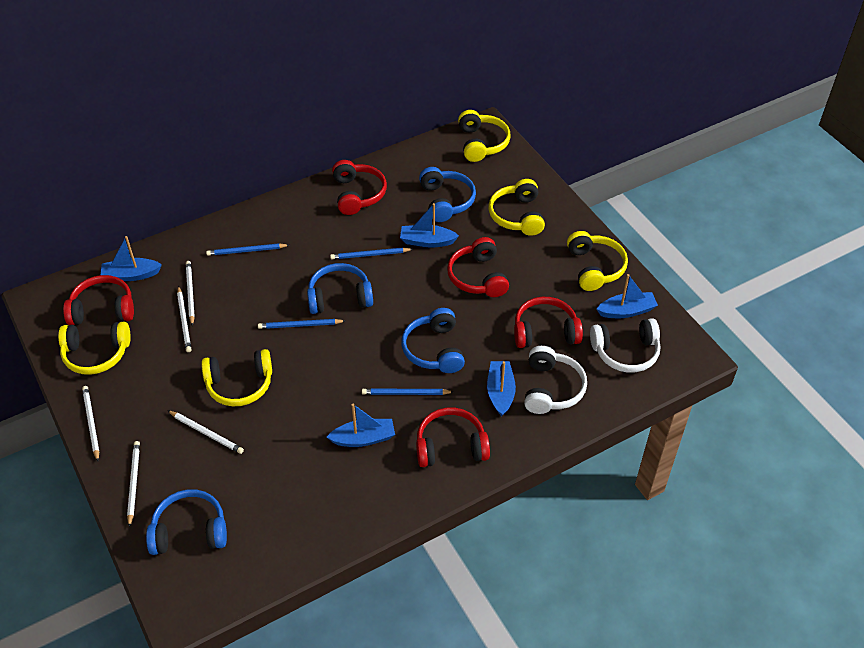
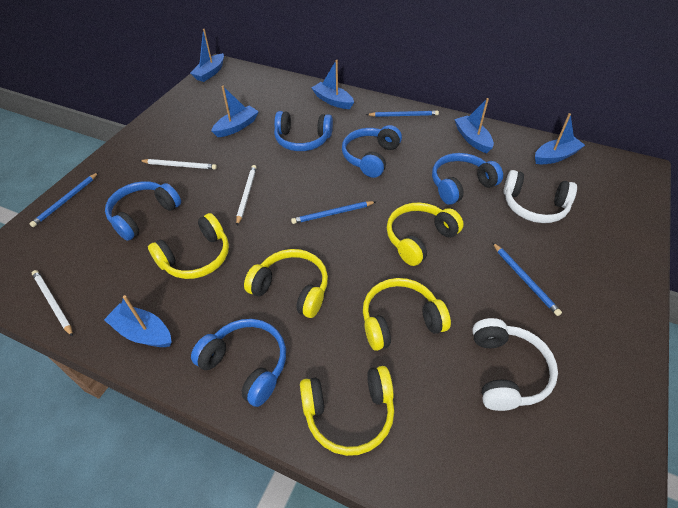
blue boat: 5 -> 6
blue headphones: 4 -> 5
red headphones: 5 -> 0
white pencil: 5 -> 3

